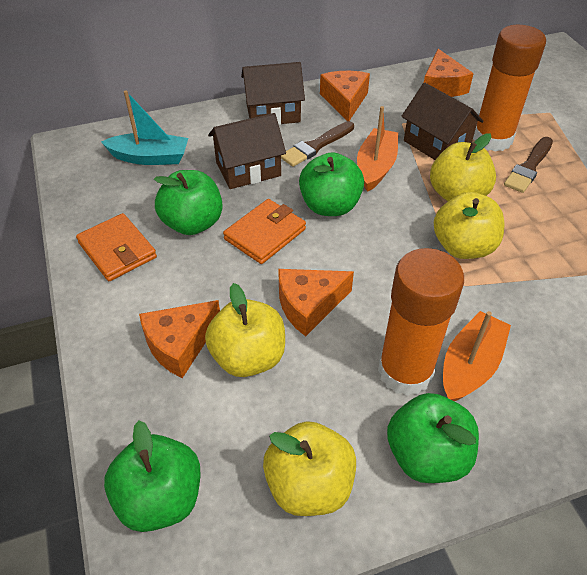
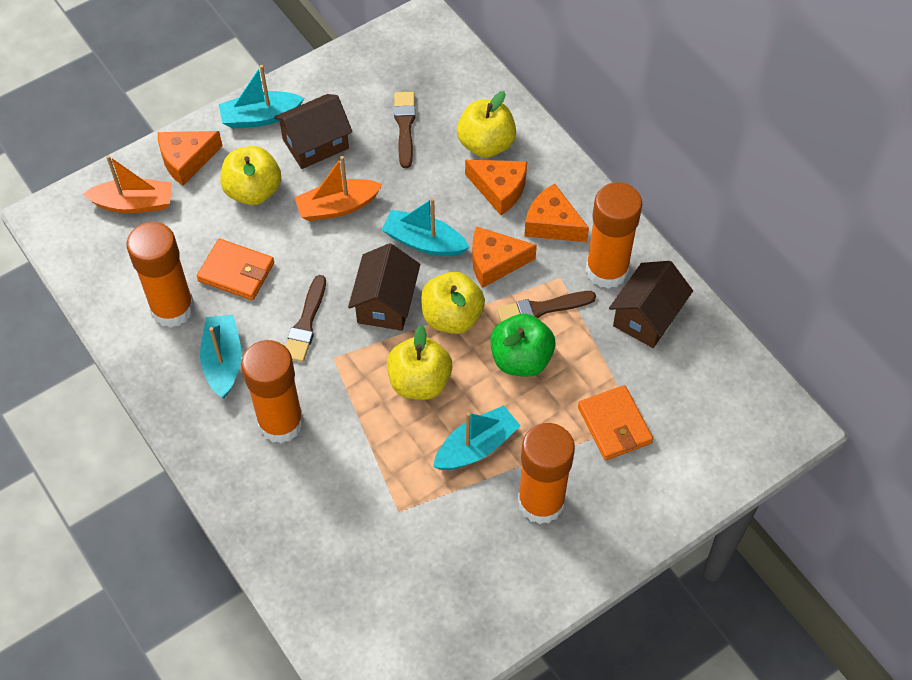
brown brush: 2 -> 3
green apple: 4 -> 1
orange glue stick: 2 -> 4
turquoise boat: 1 -> 4

